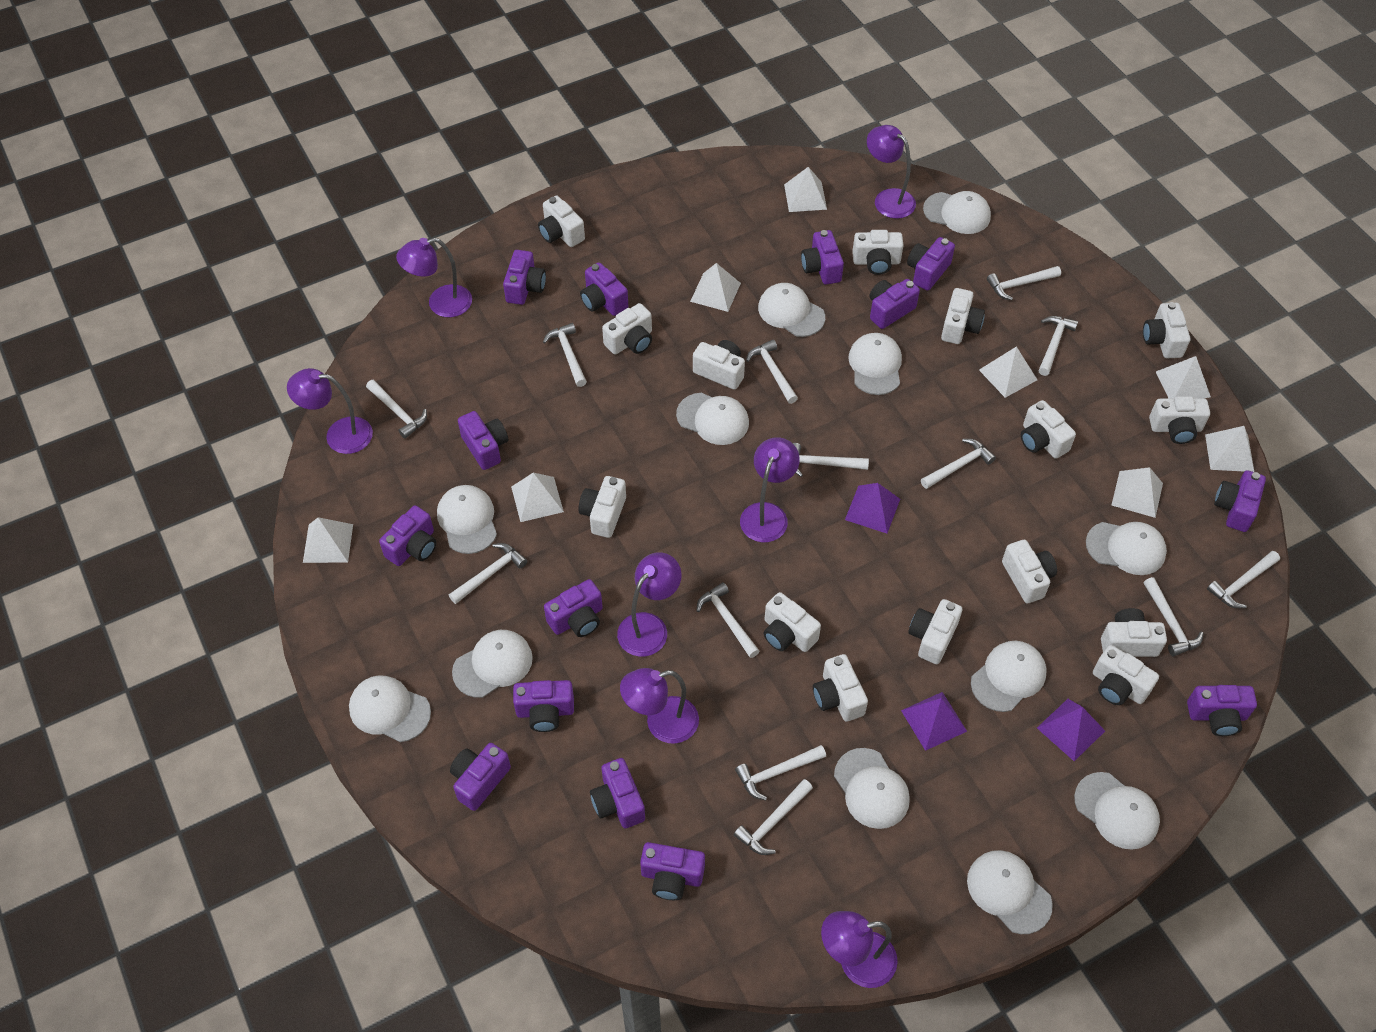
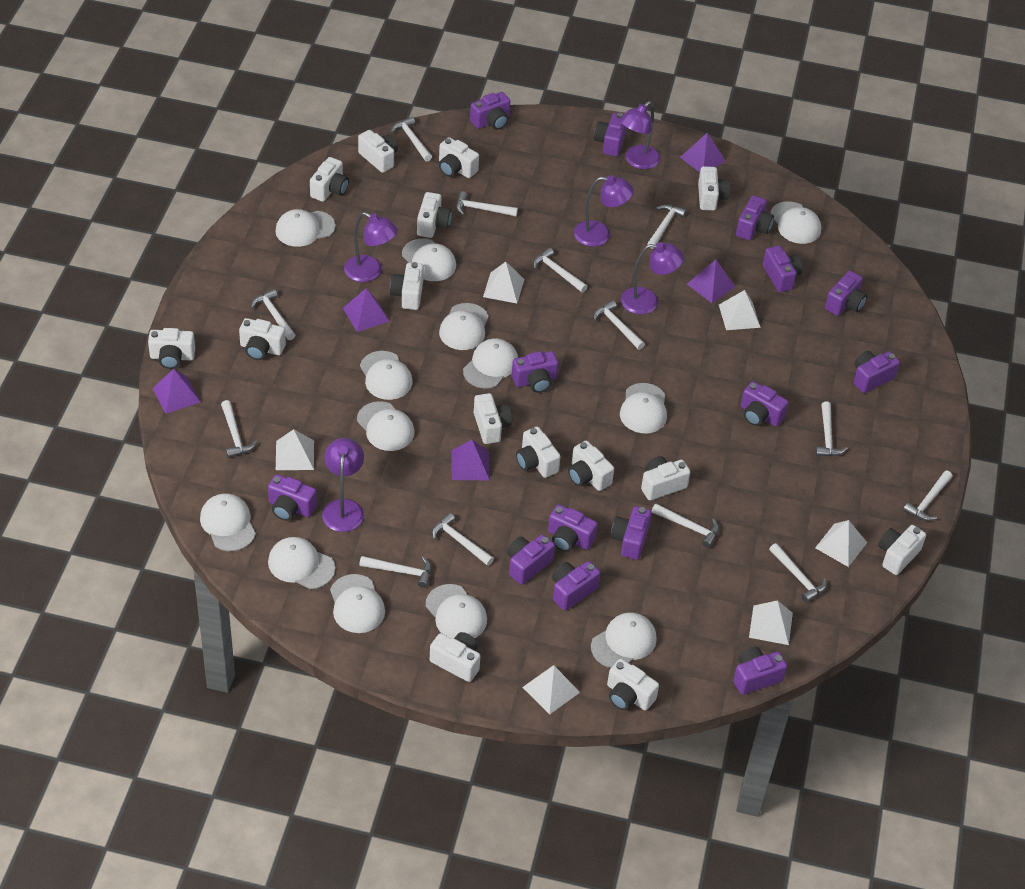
purple lamp: 7 -> 5
purple pyramid: 3 -> 5
white cap: 12 -> 13
white pyramid: 8 -> 6

